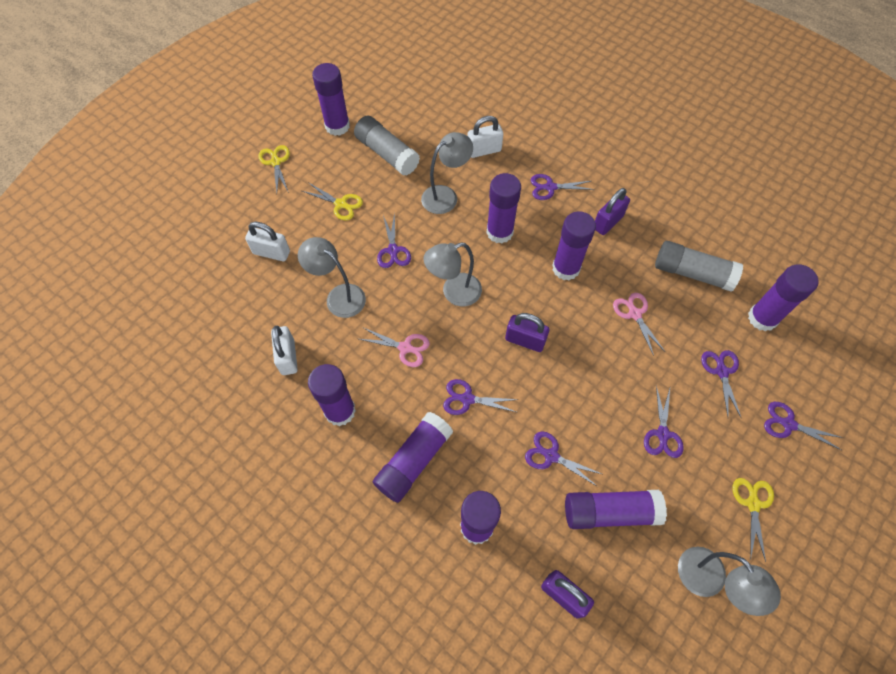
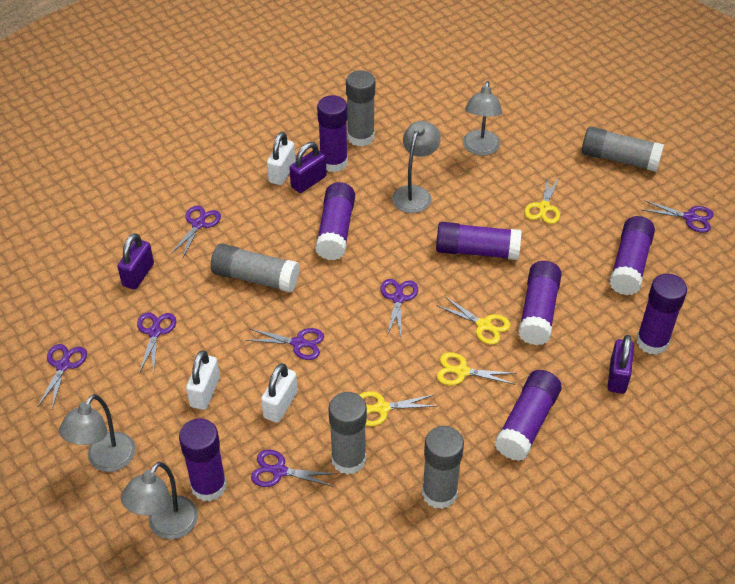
grey glue stick: 2 -> 5
pink scissors: 2 -> 0
yellow scissors: 3 -> 4

